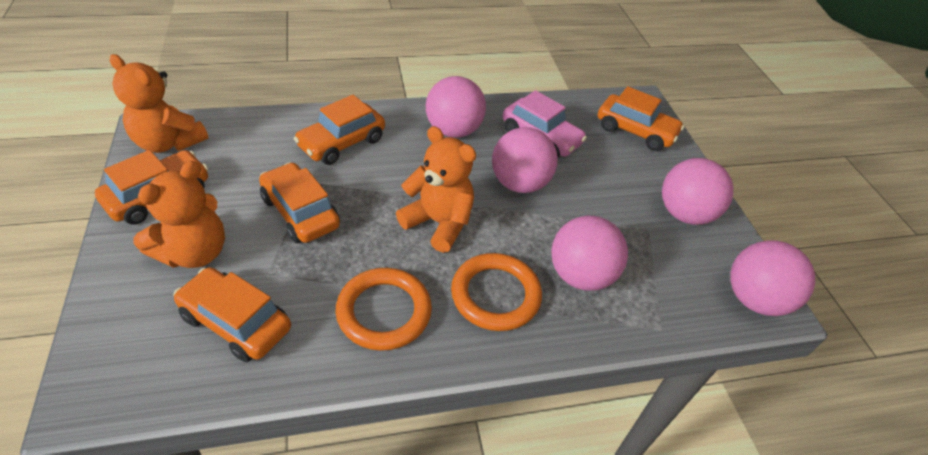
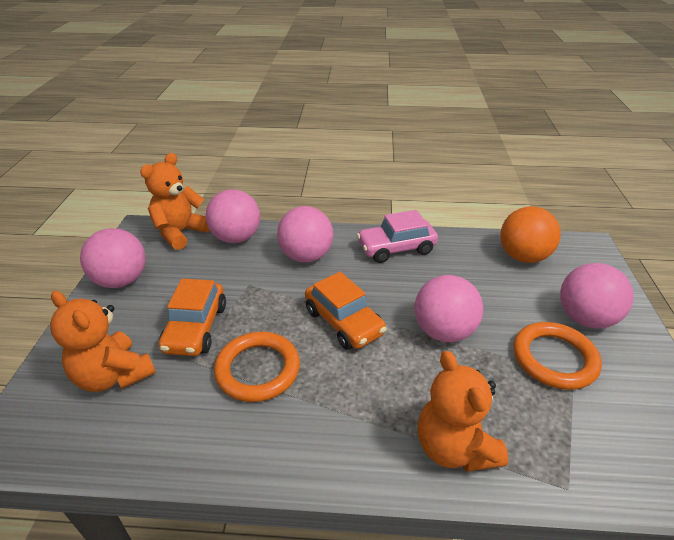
orange ball: 0 -> 1
orange car: 5 -> 2

